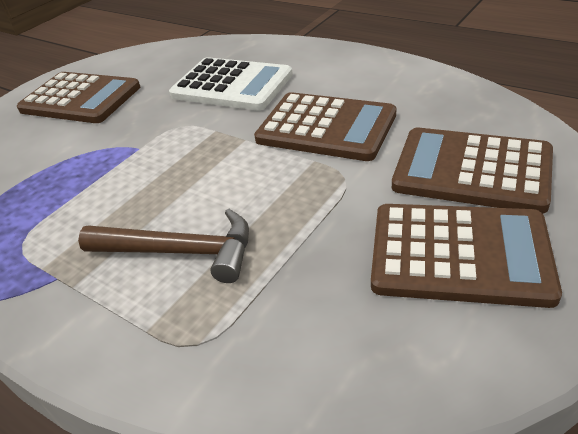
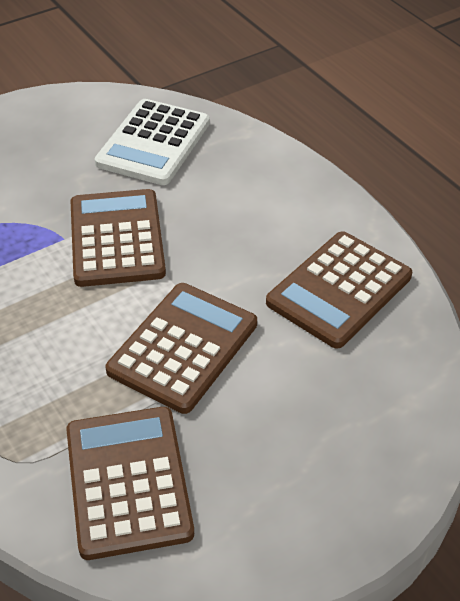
brown hammer: 1 -> 0

